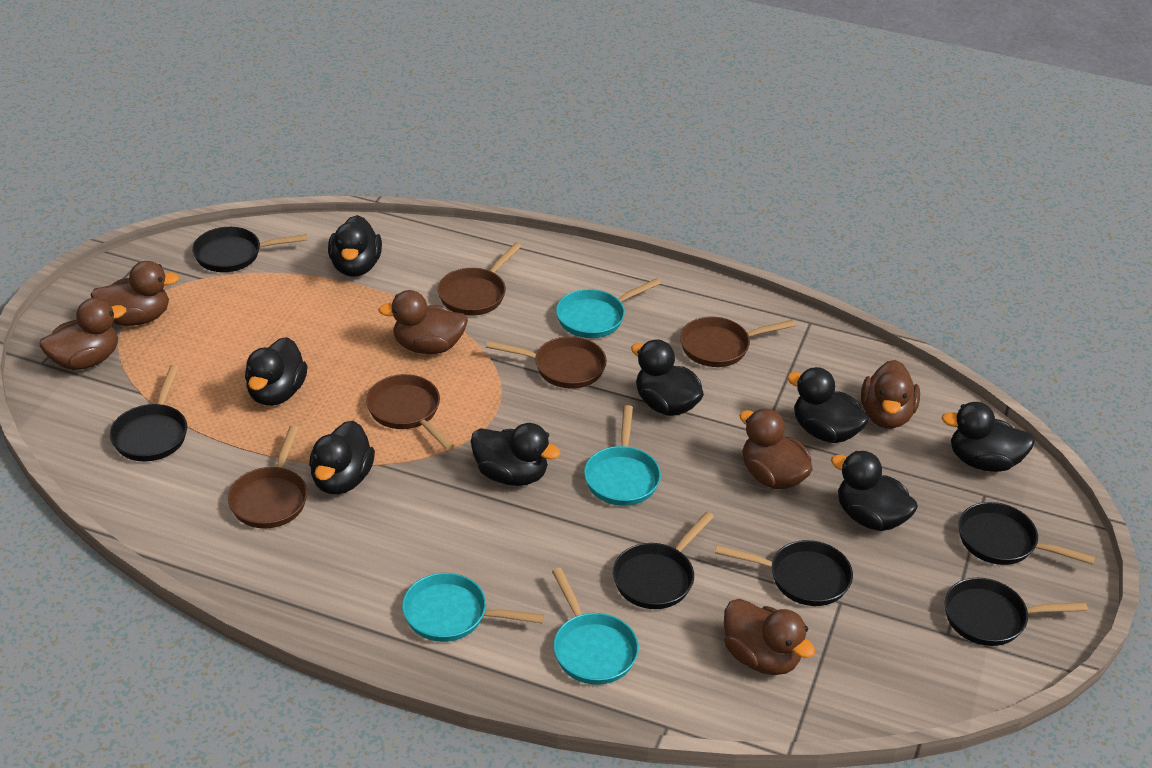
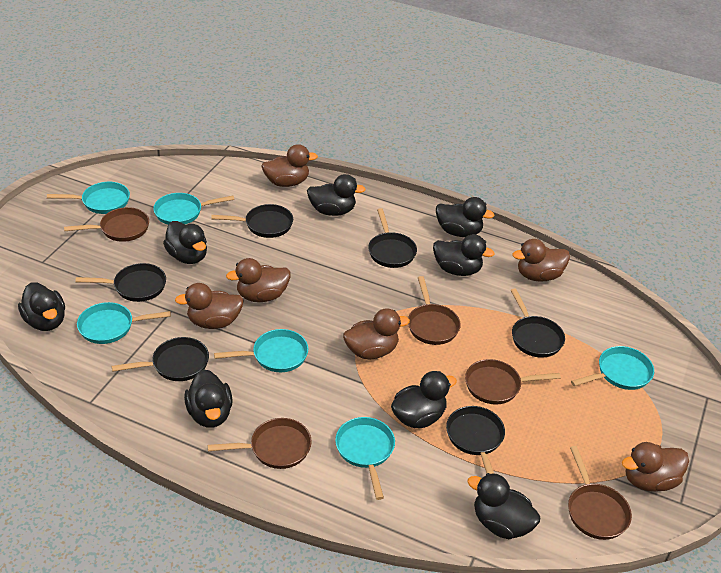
turquoise pan: 4 -> 6

